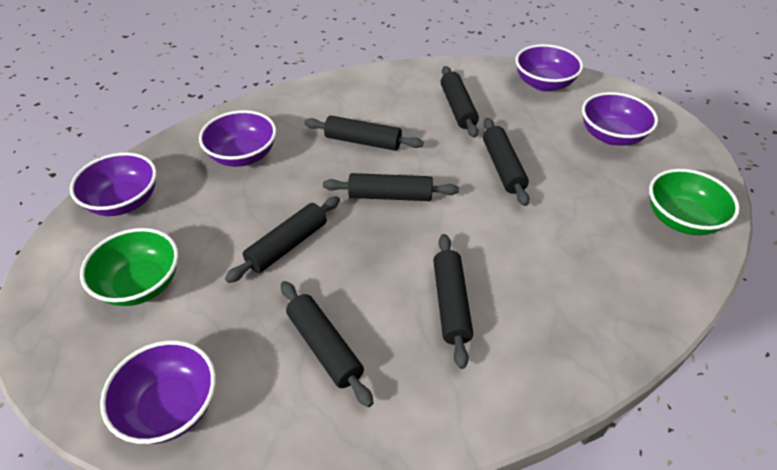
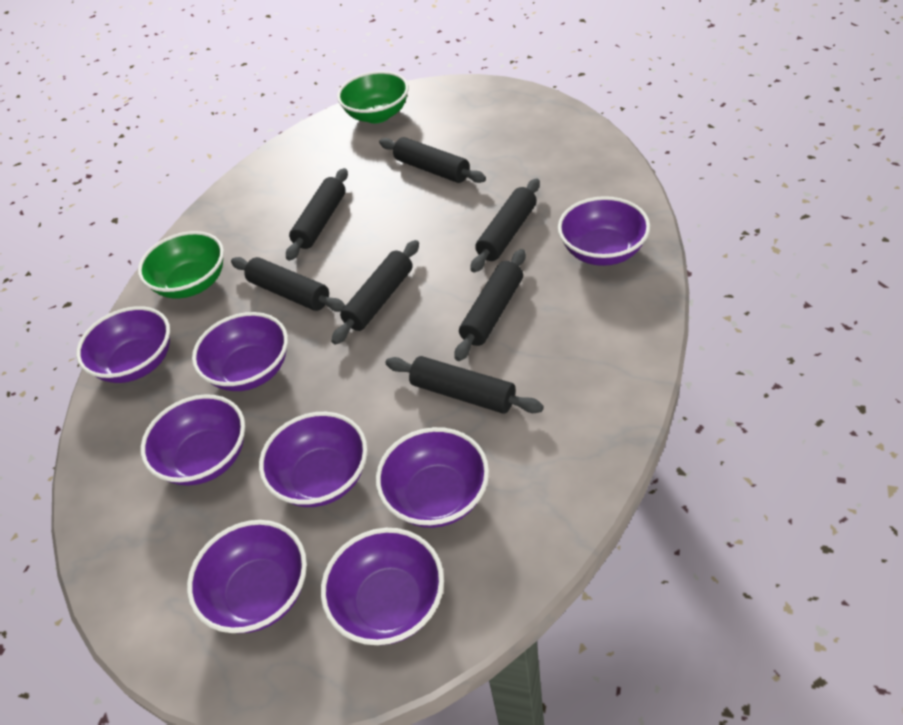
purple bowl: 5 -> 8

